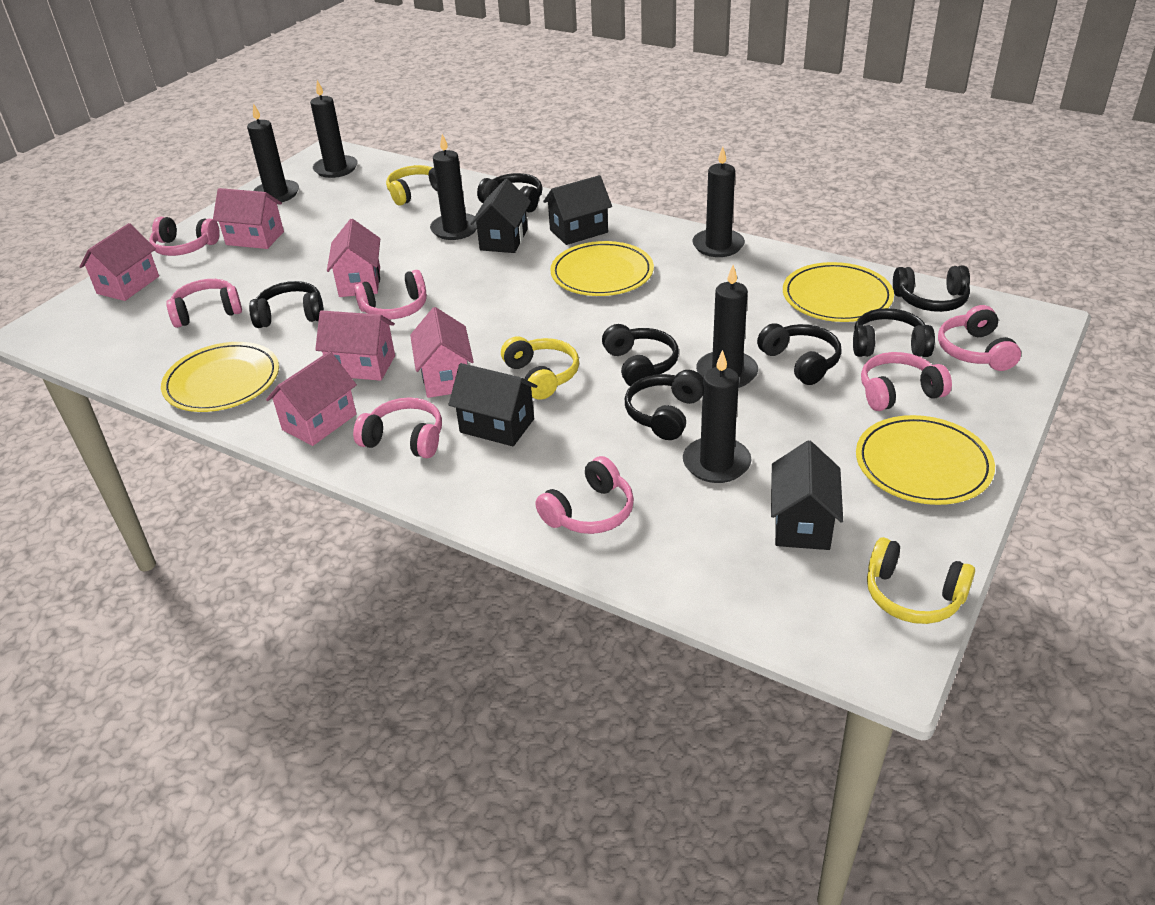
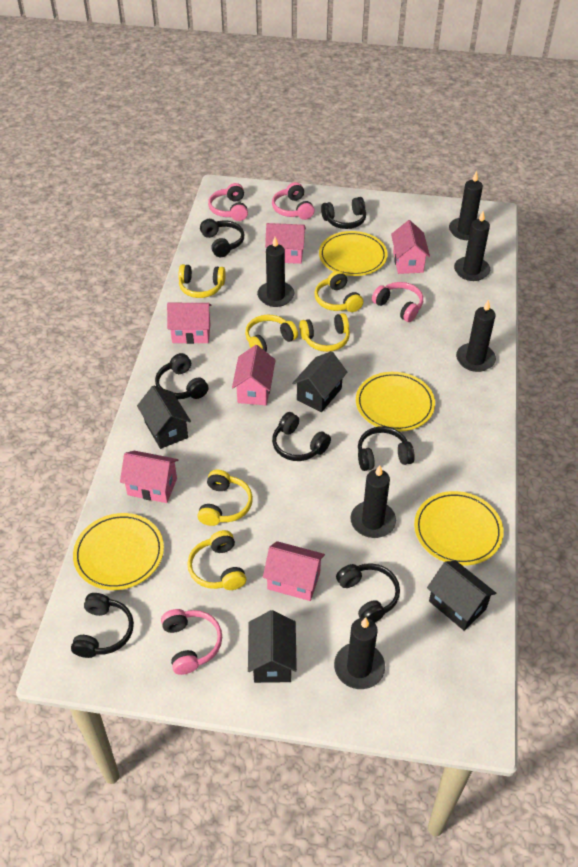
pink headphones: 7 -> 4
yellow headphones: 3 -> 6

